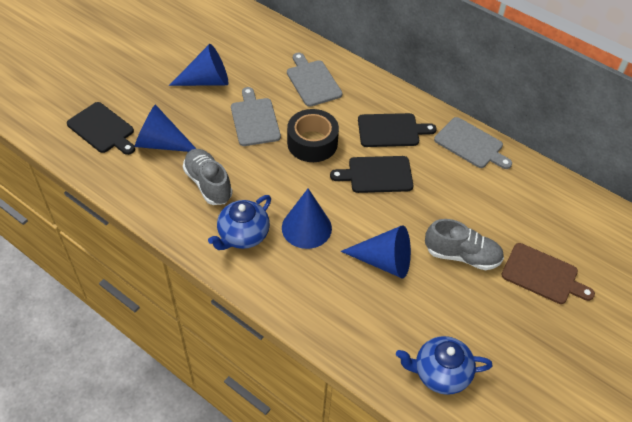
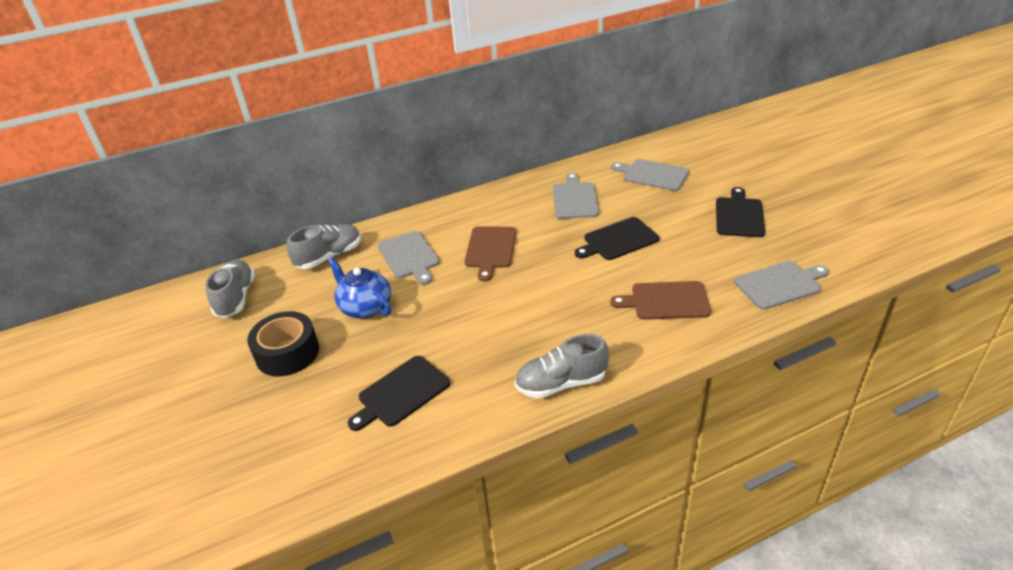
blue cone: 4 -> 0
blue teapot: 2 -> 1
brown cutting board: 1 -> 2
grey cutting board: 3 -> 4
grey shoe: 2 -> 3

